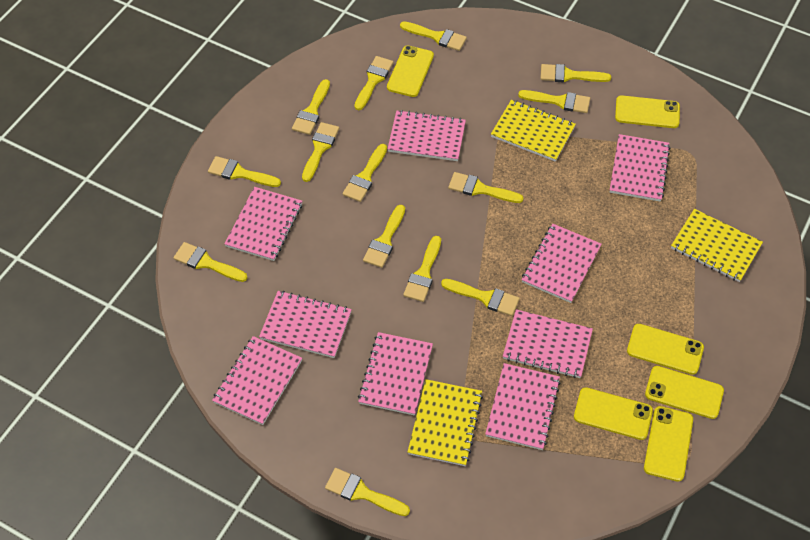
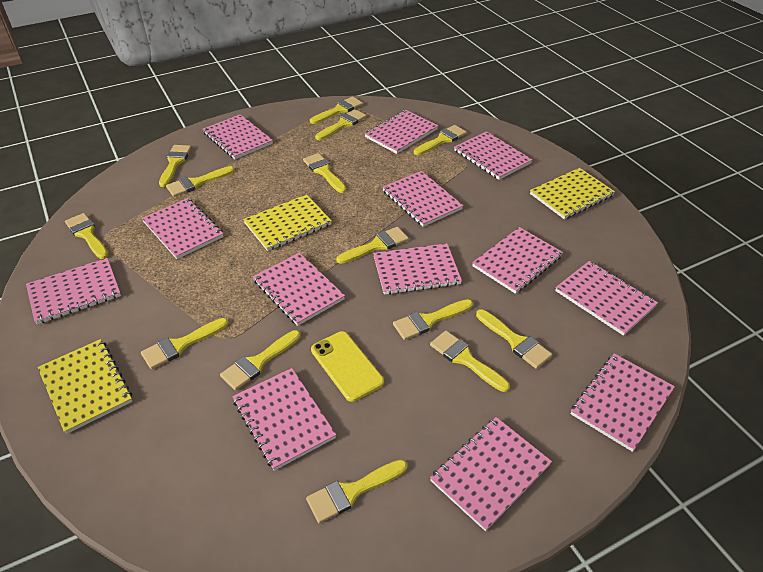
pink notebook: 9 -> 13
yellow phone: 6 -> 1

